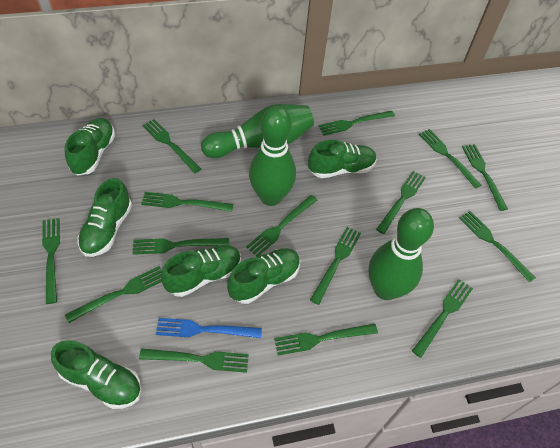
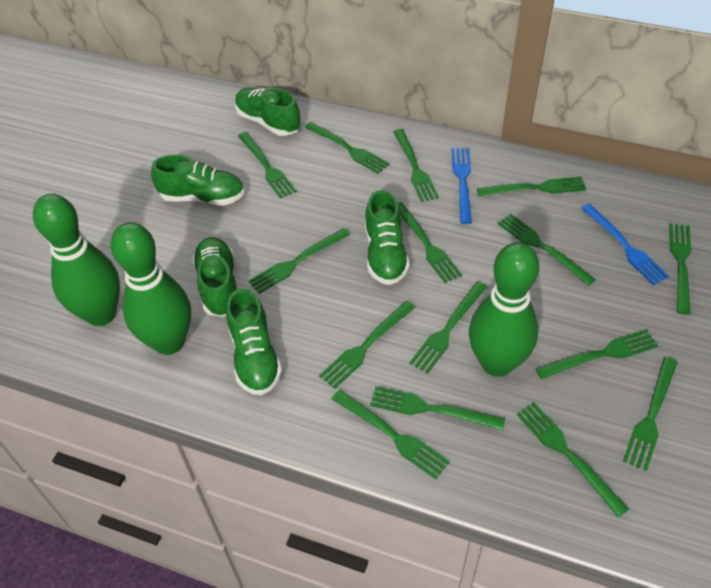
blue fork: 1 -> 2
green shoe: 6 -> 5

